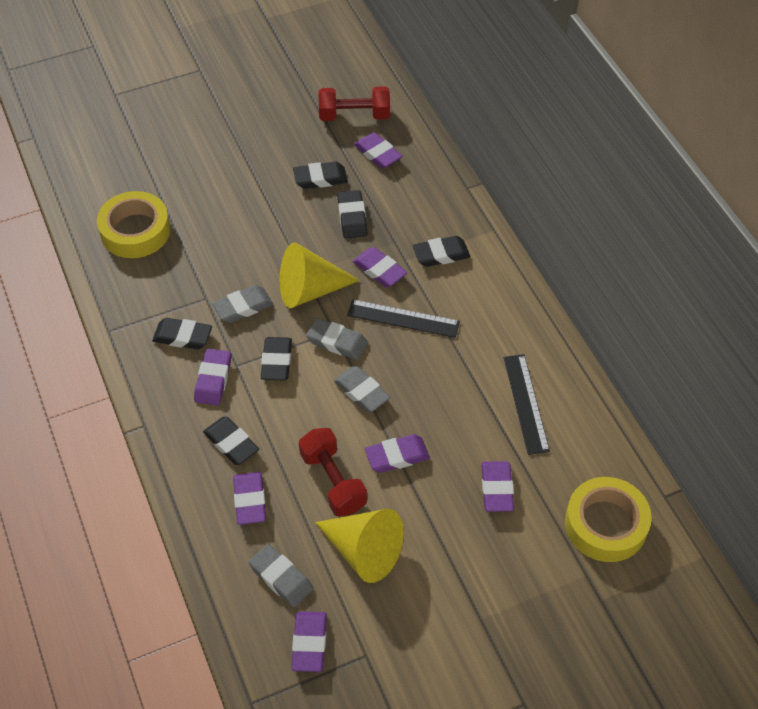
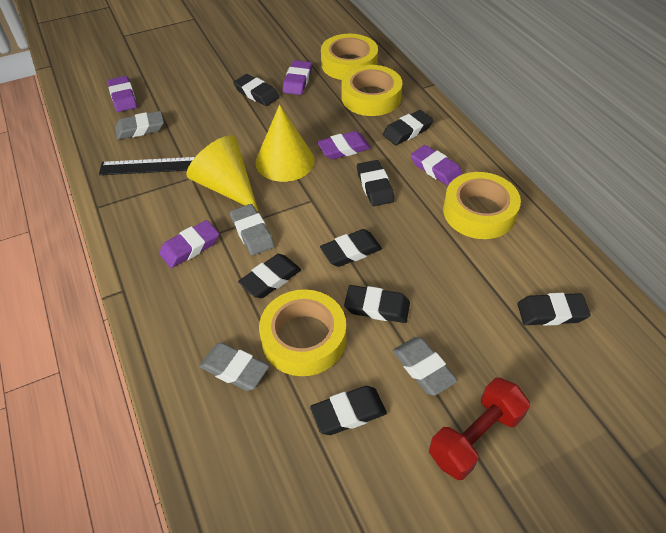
black eraser: 6 -> 8
black ruler: 2 -> 1
purple eraser: 7 -> 5
red dumbbell: 2 -> 1
yellow tape: 2 -> 4

